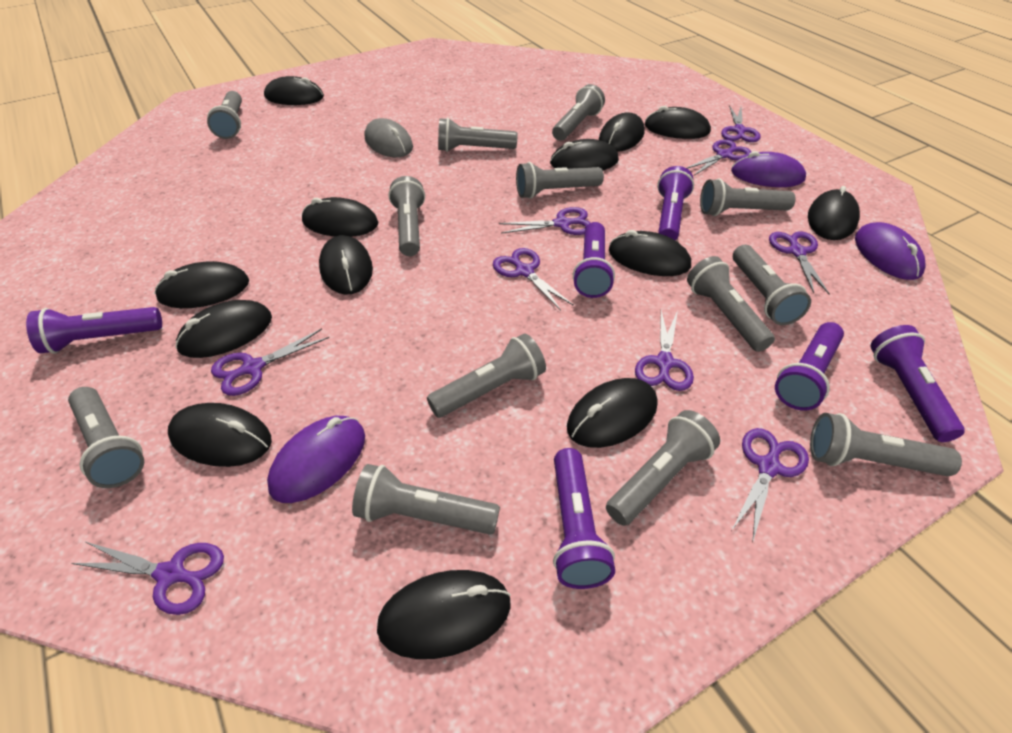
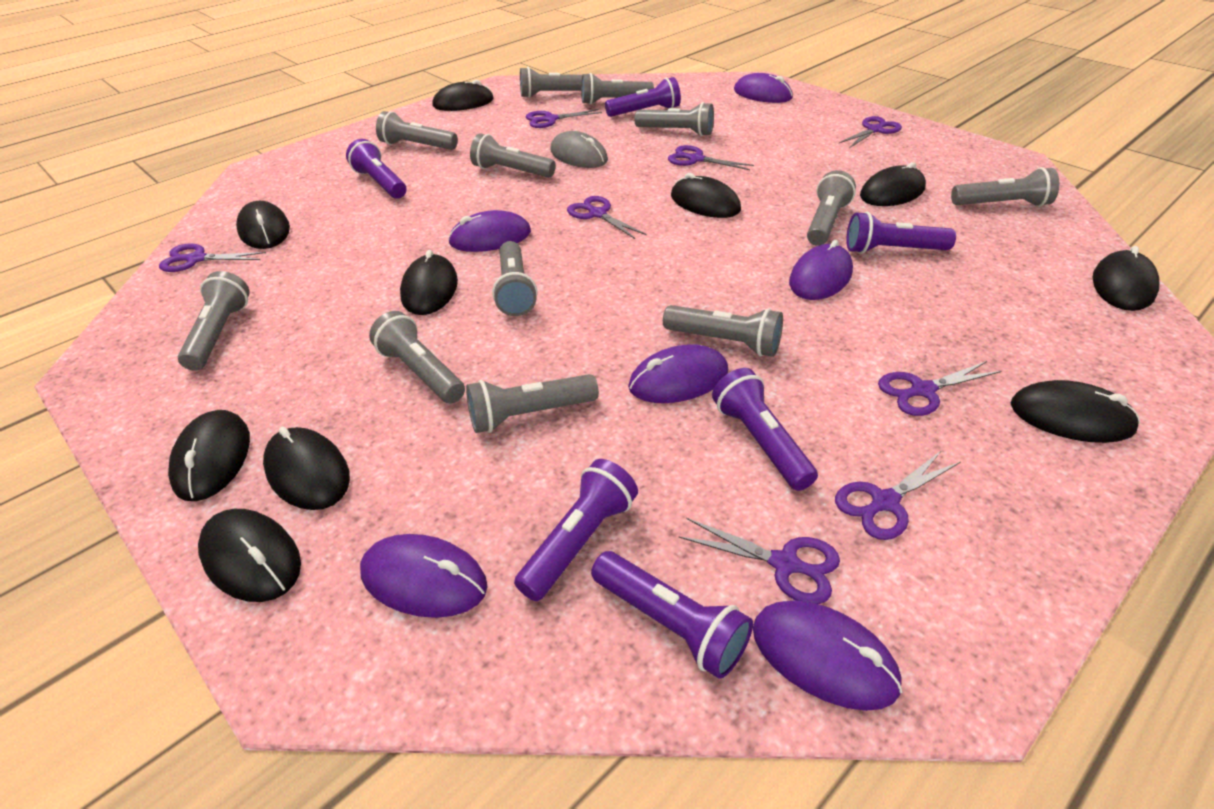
black mouse: 13 -> 10
grey flashlight: 13 -> 12
purple mouse: 3 -> 6
purple scissors: 9 -> 8

